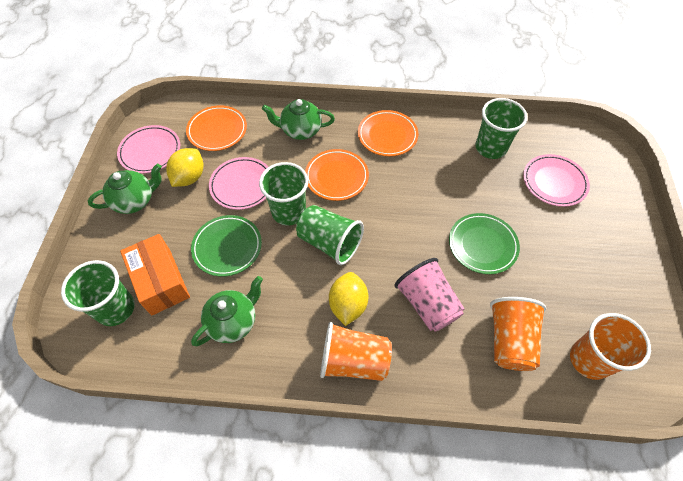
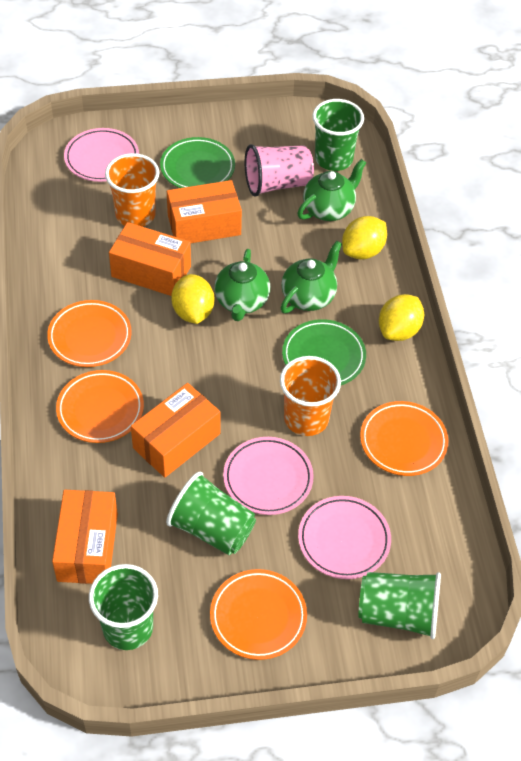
orange box: 1 -> 4
orange cup: 3 -> 2
orange plate: 3 -> 4
yellow lemon: 2 -> 3

